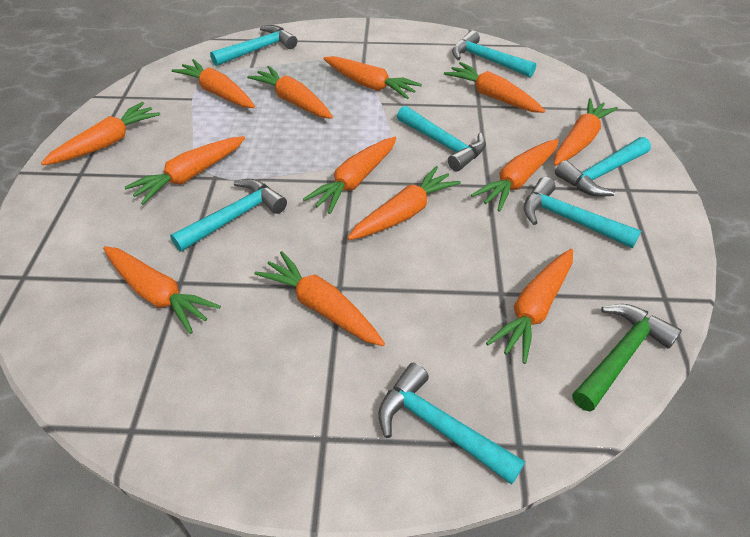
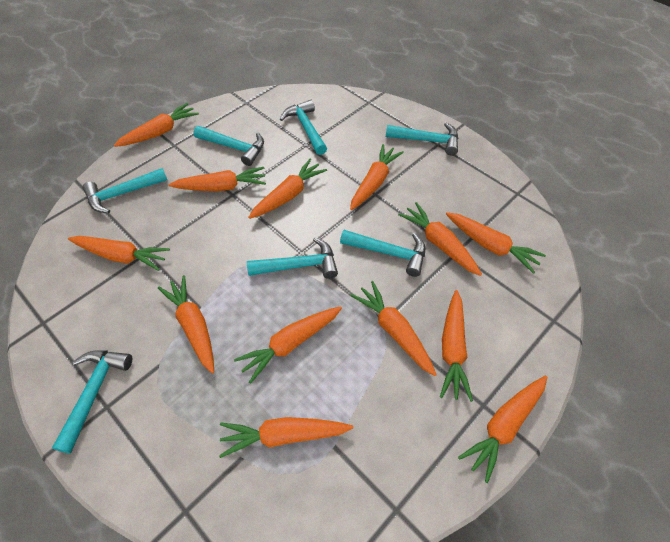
green hammer: 1 -> 0

